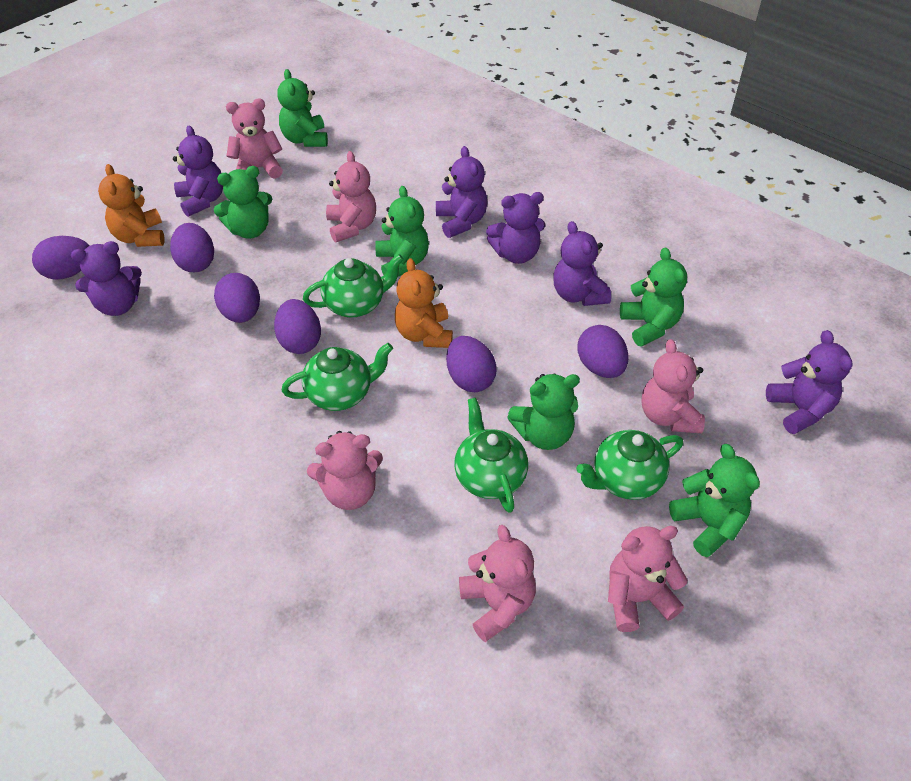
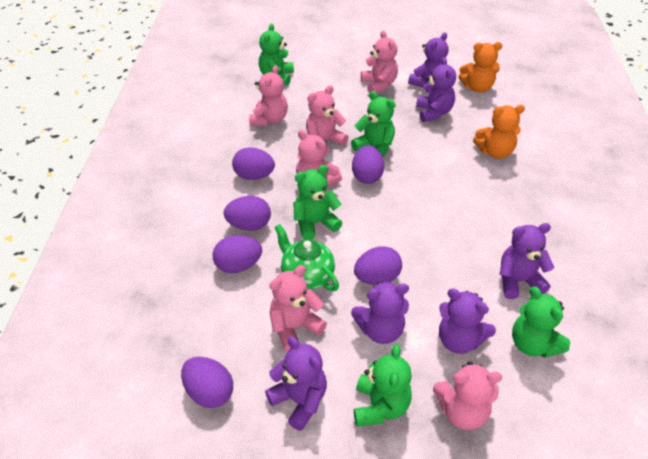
green teapot: 4 -> 1
green teddy bear: 6 -> 5

